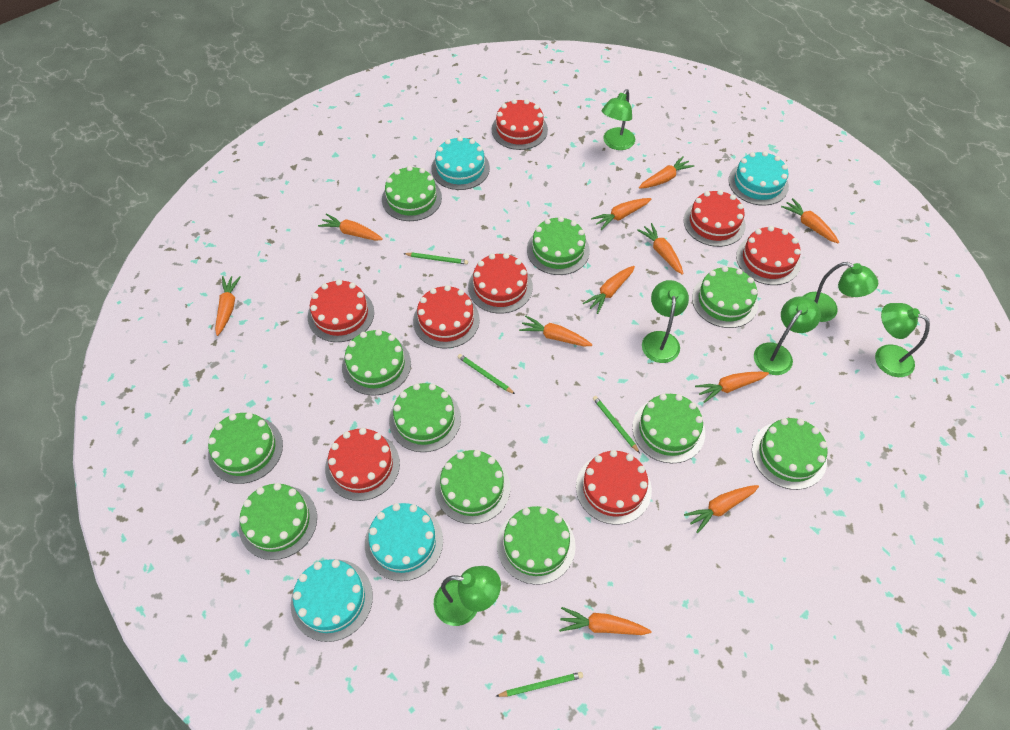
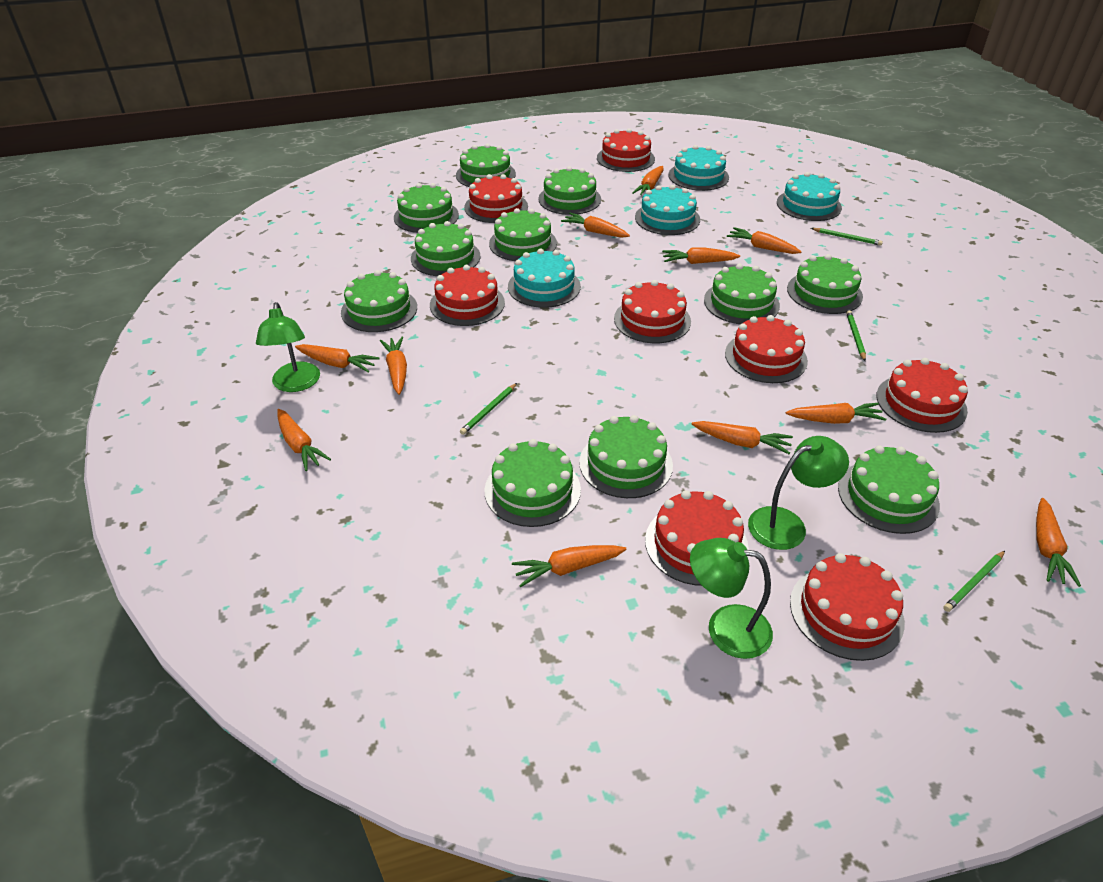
green lamp: 6 -> 3

